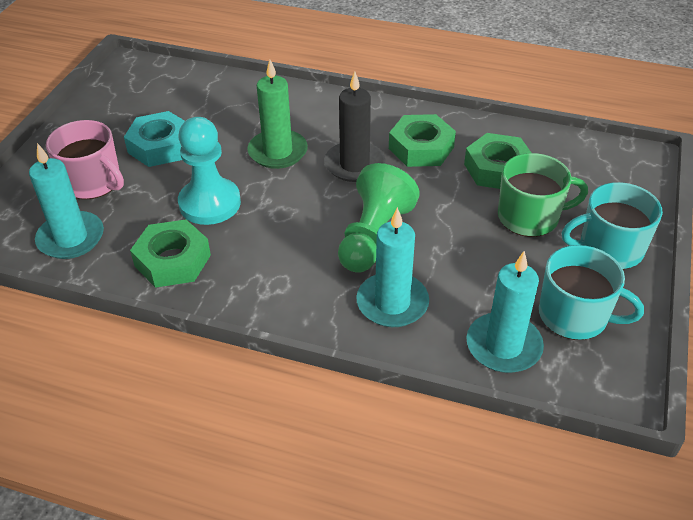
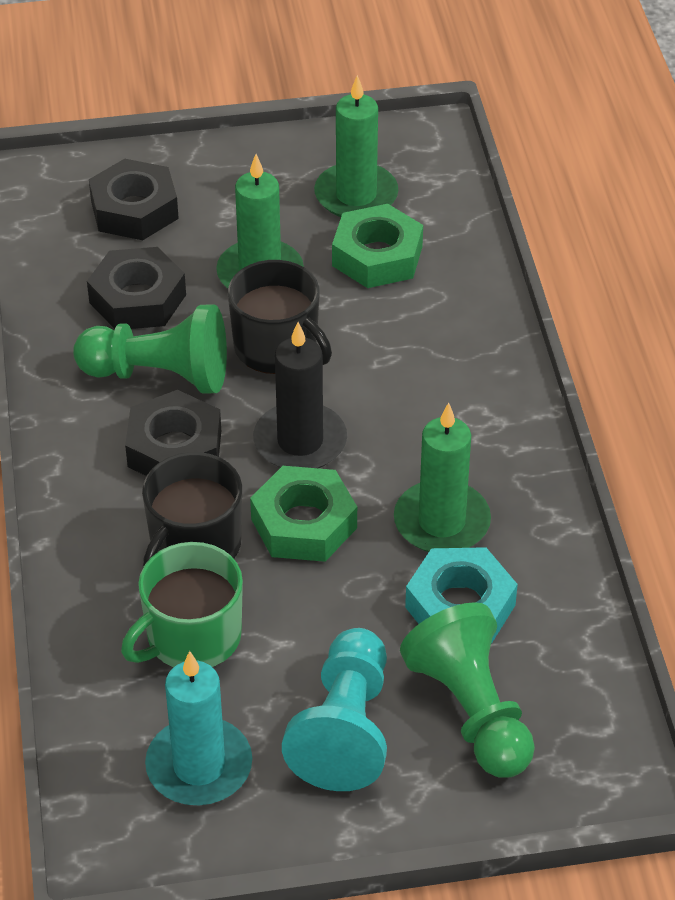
black mug: 0 -> 2
black nut: 0 -> 3
green candle: 1 -> 3
green nut: 3 -> 2
green pawn: 1 -> 2
pink mug: 1 -> 0
turquoise candle: 3 -> 1
turquoise mug: 2 -> 0

